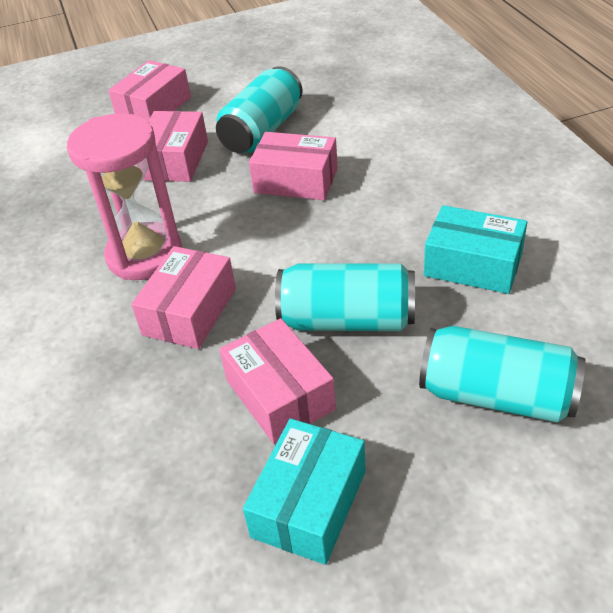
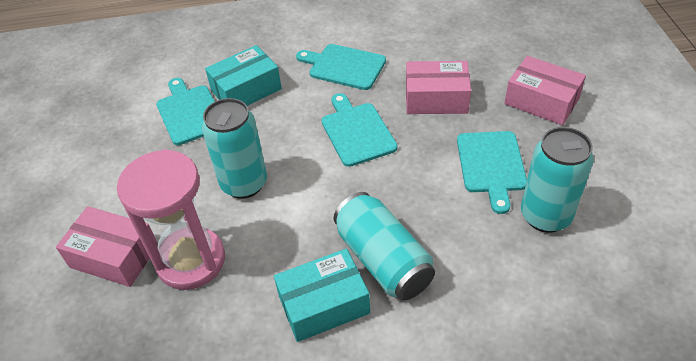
pink box: 5 -> 3
turquoise cutting board: 0 -> 4

